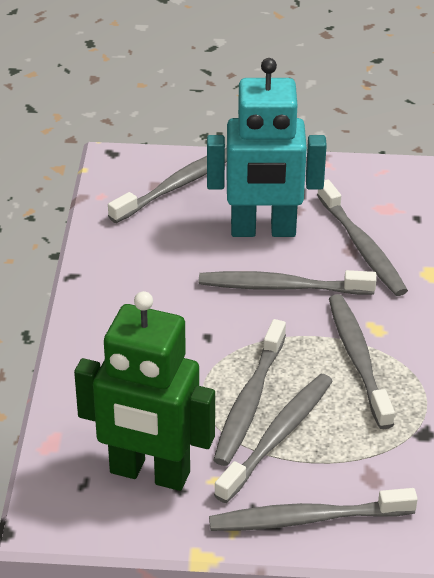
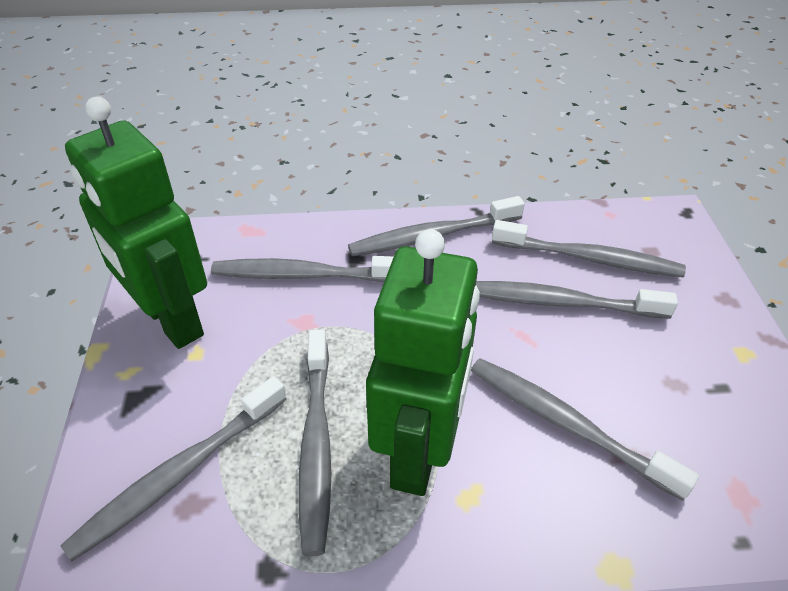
green robot: 1 -> 2
turquoise robot: 1 -> 0

